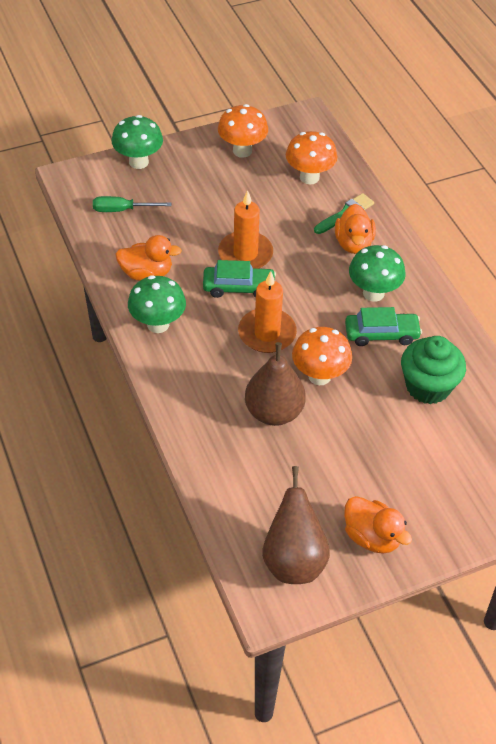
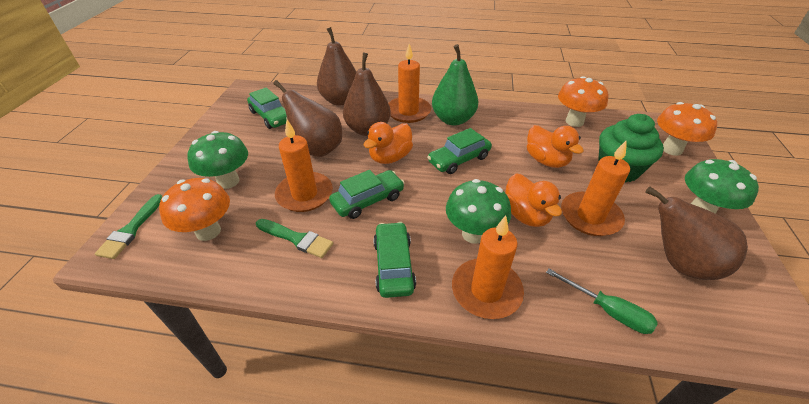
brown pear: 2 -> 4
green brush: 1 -> 2
green car: 2 -> 4
green pear: 0 -> 1
orange candle: 2 -> 4

